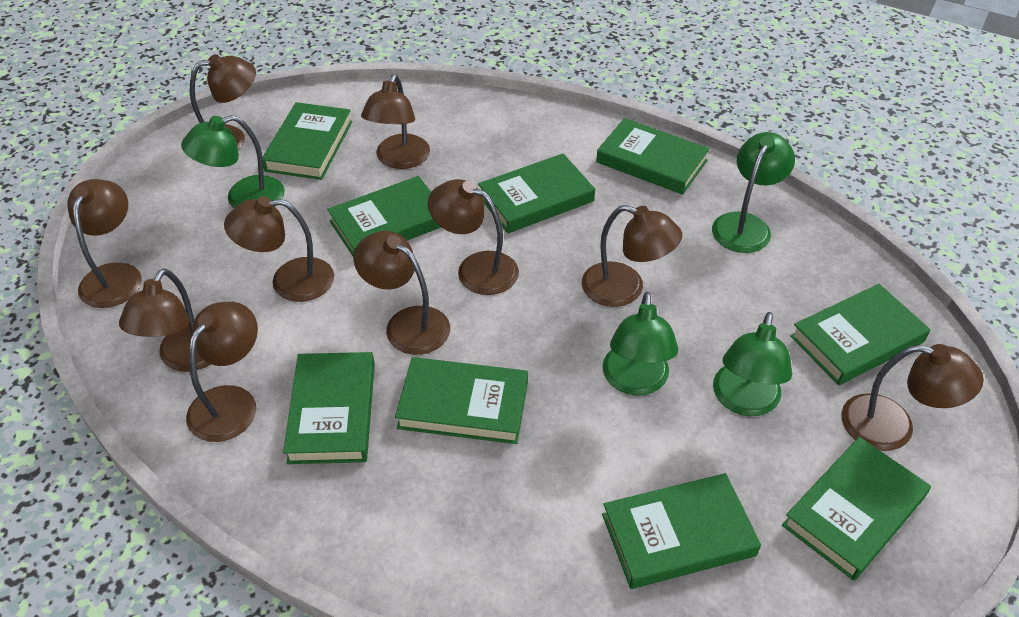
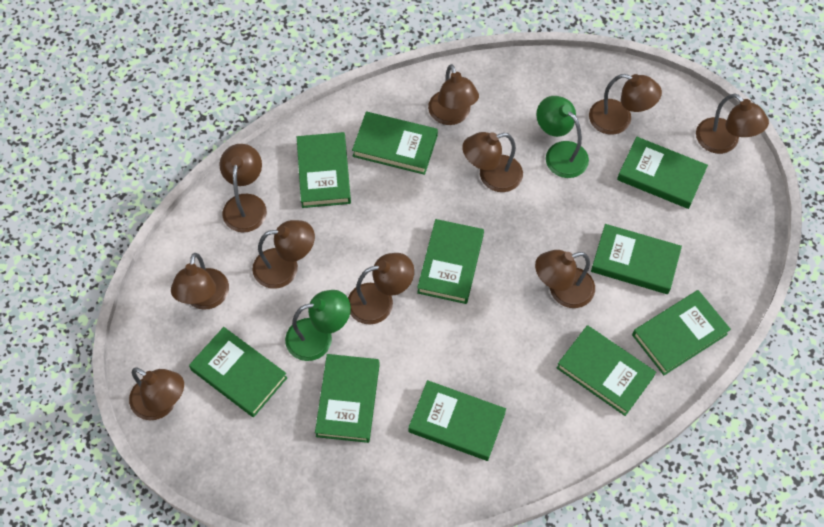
green book: 9 -> 10
green lamp: 4 -> 2

